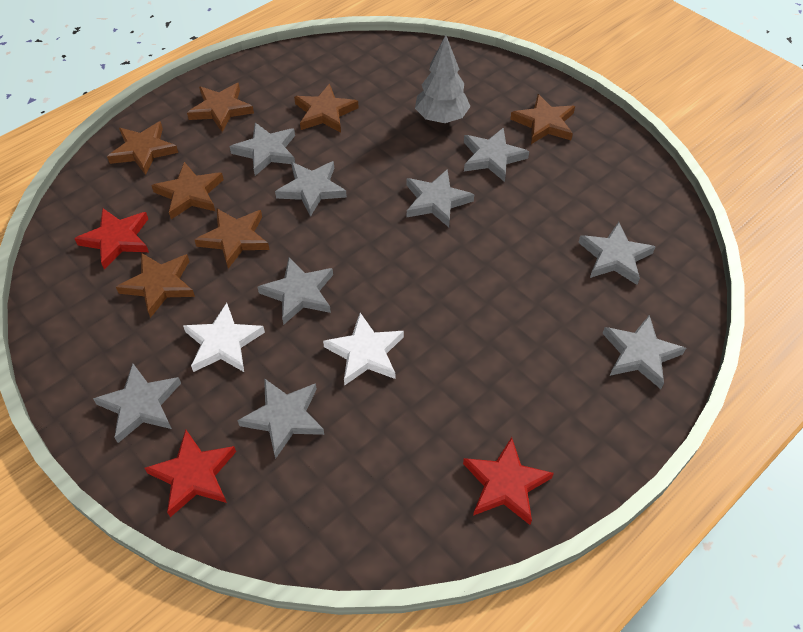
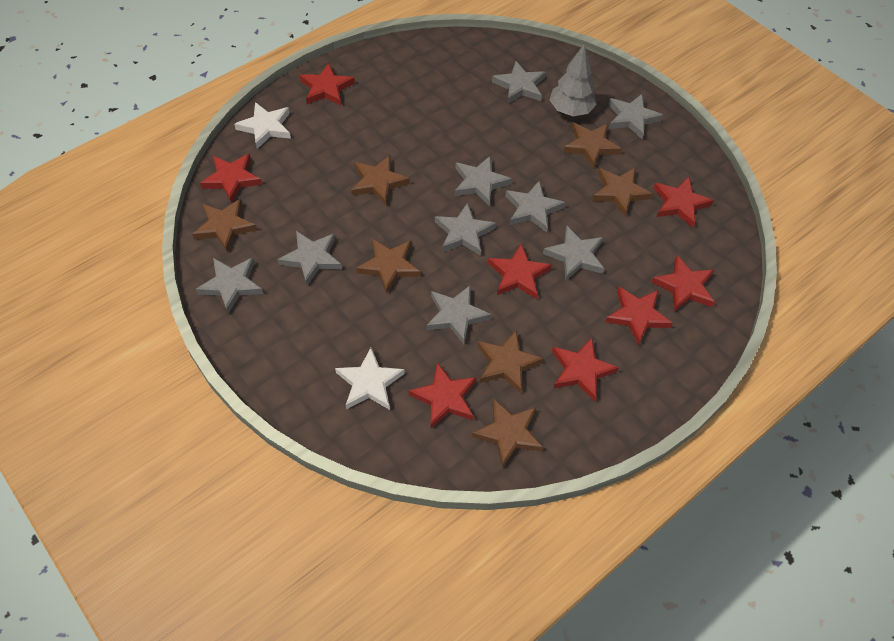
red star: 3 -> 8

